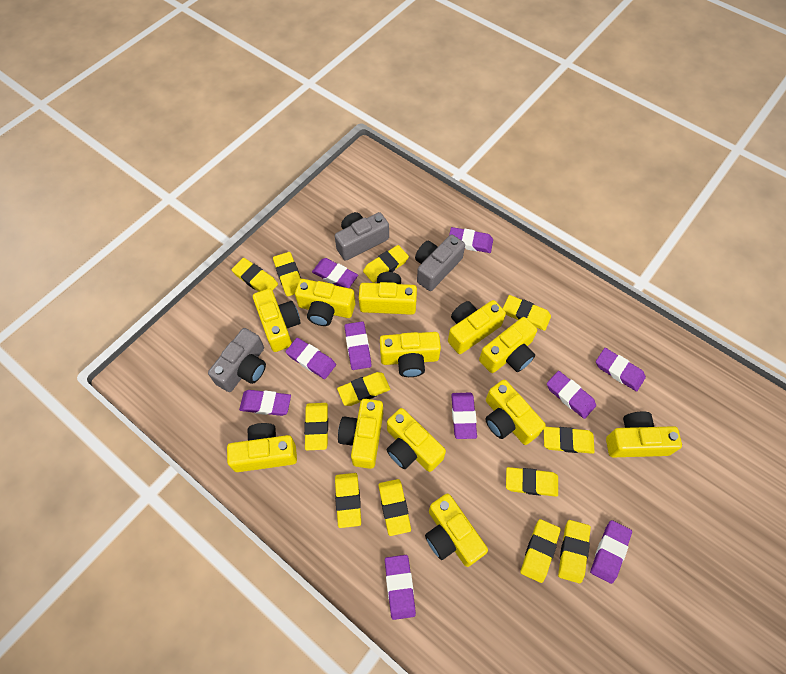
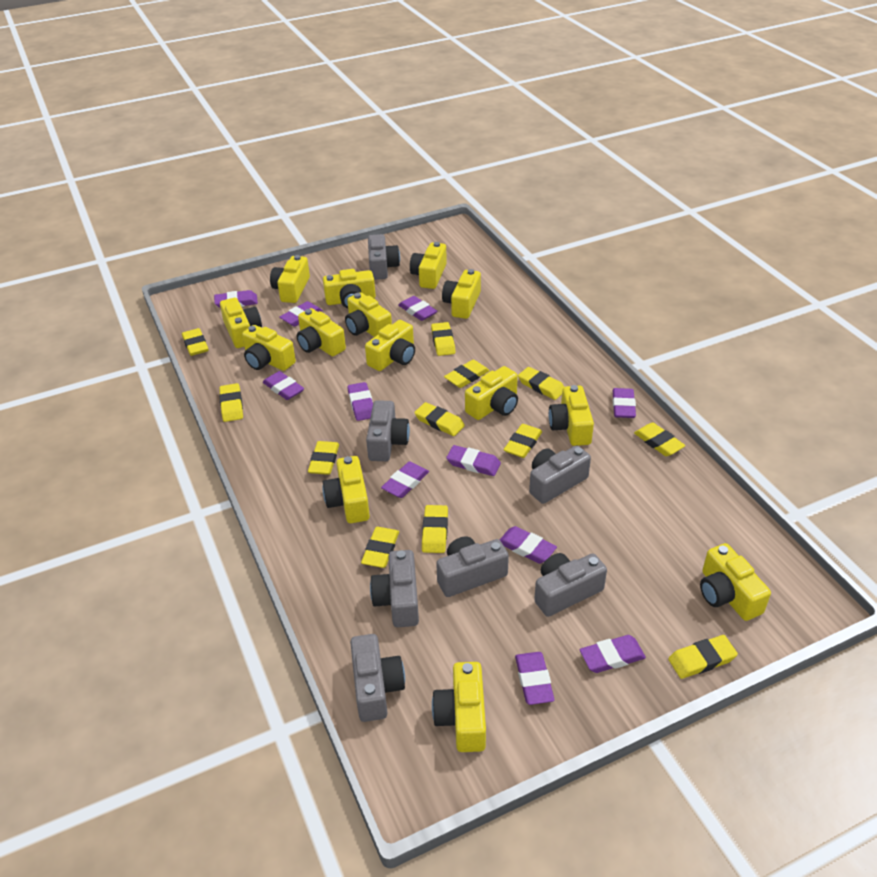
grey camera: 3 -> 7
purple eraser: 10 -> 11
yellow camera: 12 -> 14

